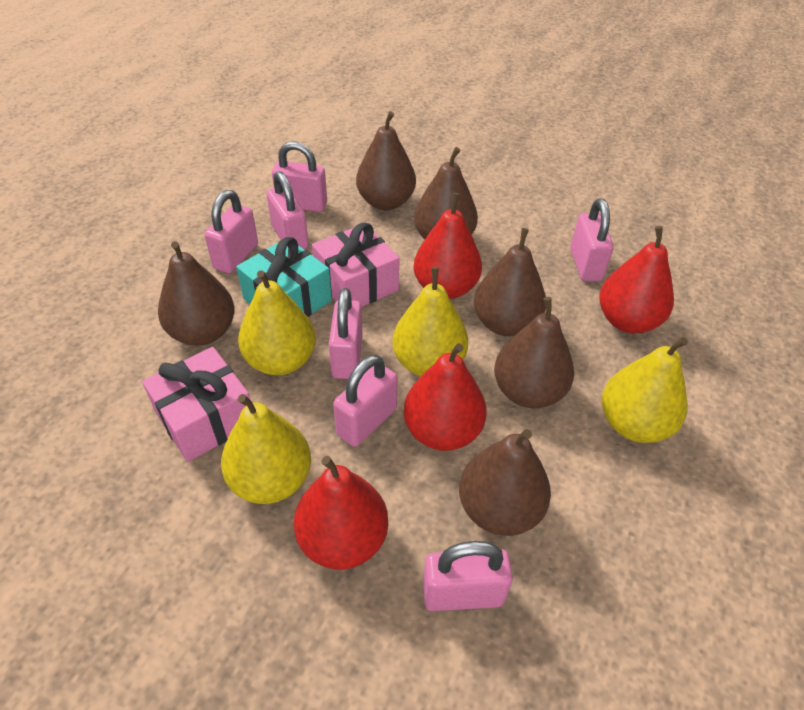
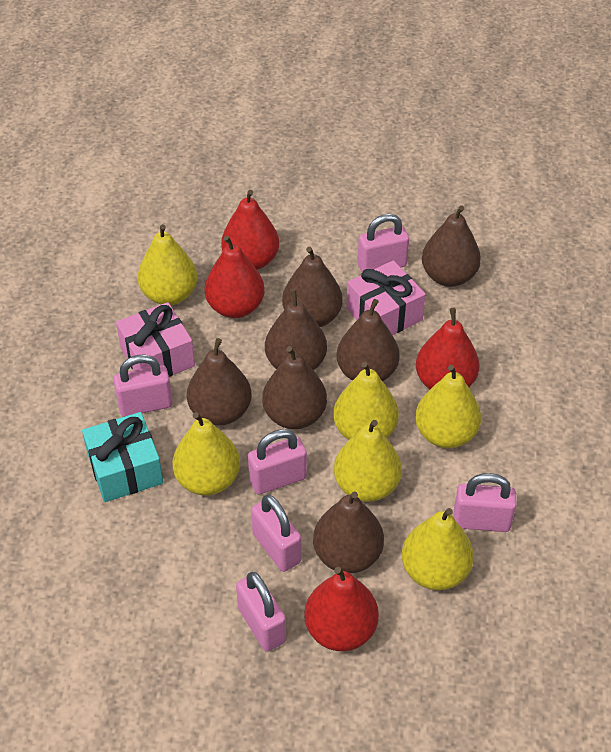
brown pear: 6 -> 7
pink padlock: 7 -> 6
yellow pear: 4 -> 6

